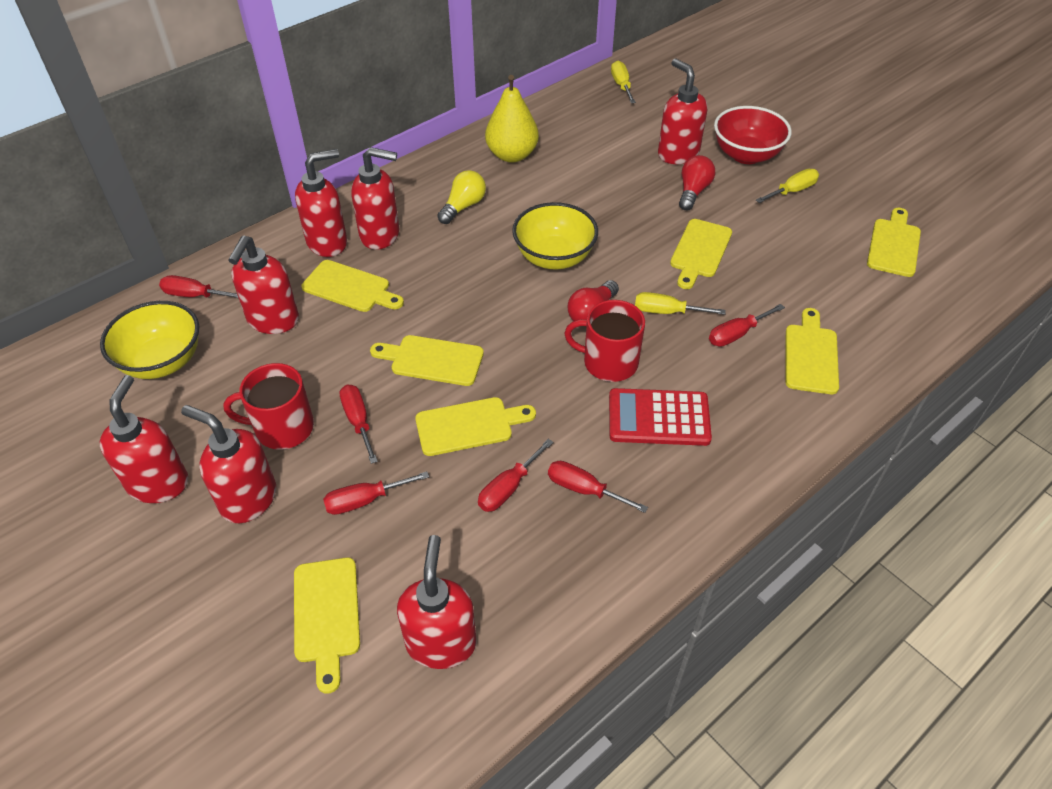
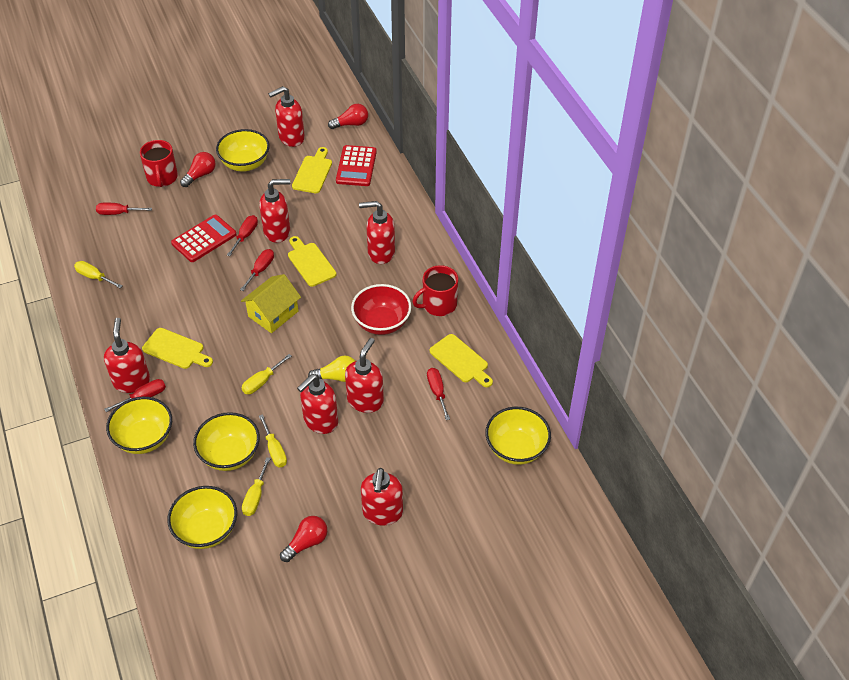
red calculator: 1 -> 2
red light bulb: 2 -> 3
red screwdriver: 6 -> 5
yellow bowl: 2 -> 5
yellow cutting board: 7 -> 4
yellow house: 0 -> 1
yellow pear: 1 -> 0
yellow screwdriver: 3 -> 4

